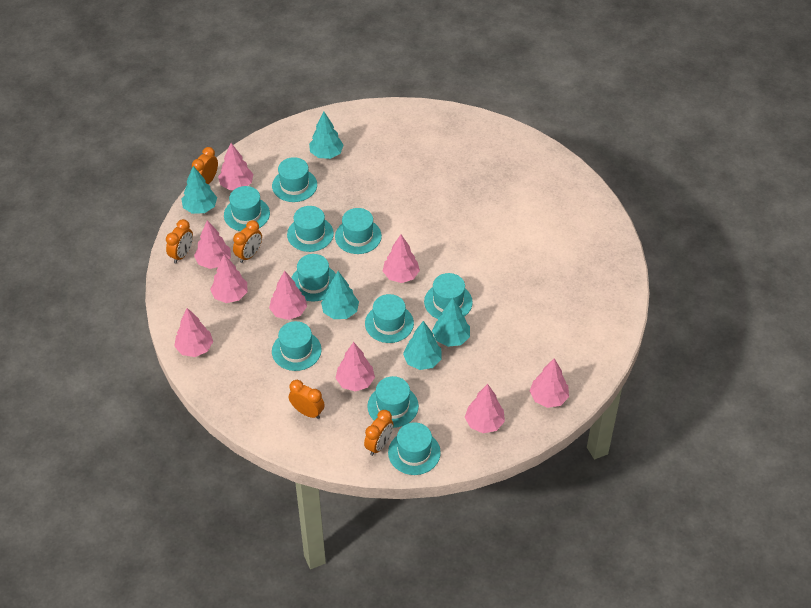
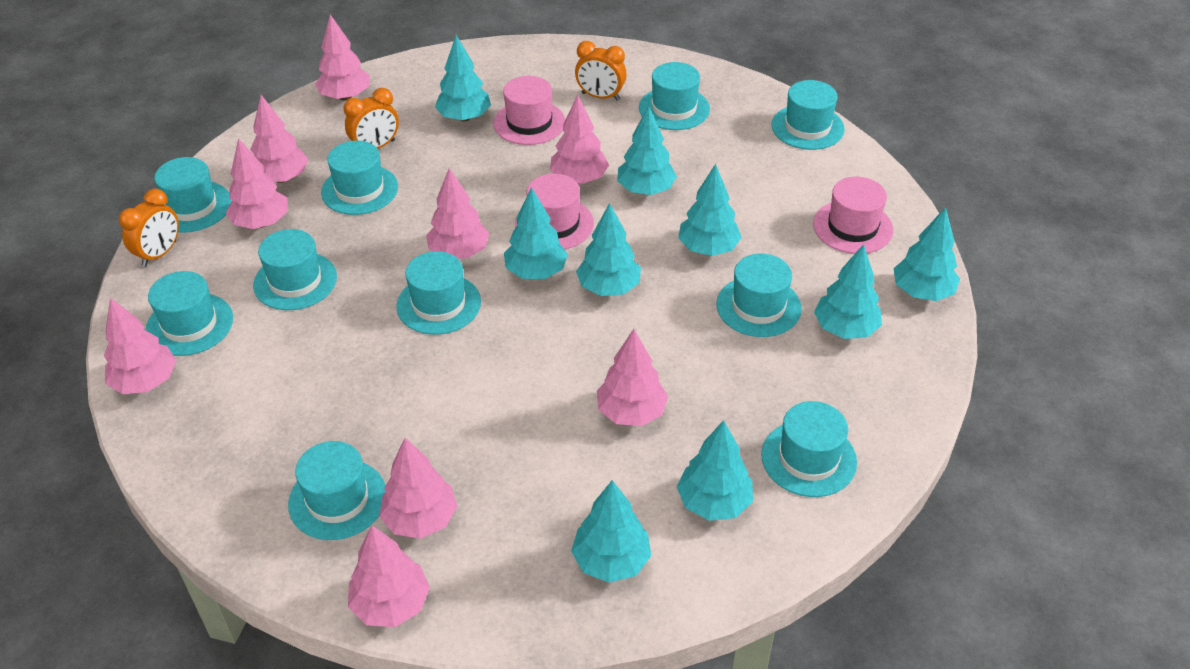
orange clock: 5 -> 3
pink hat: 0 -> 3
turquoise tree: 5 -> 9

